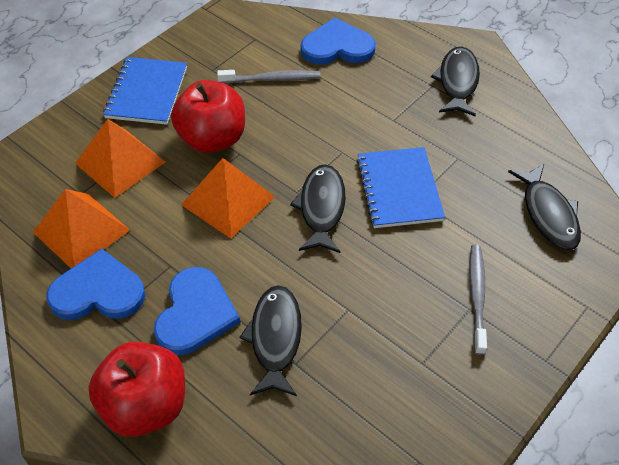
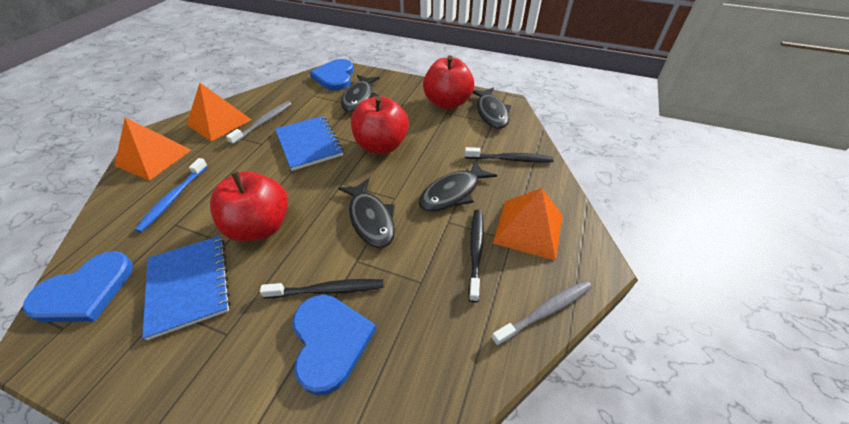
black toothbrush: 0 -> 3
blue toothbrush: 0 -> 1
red apple: 2 -> 3

